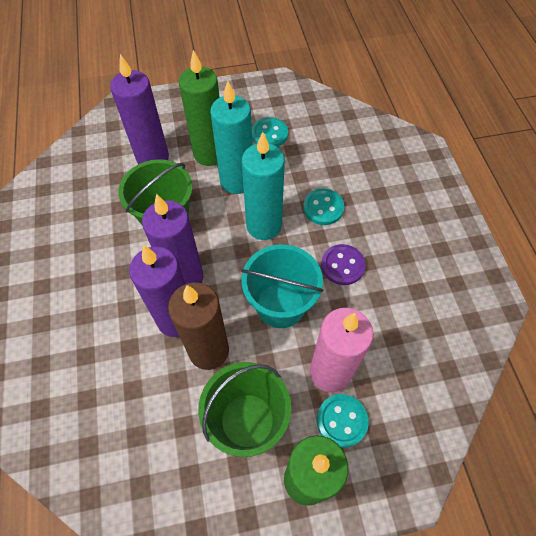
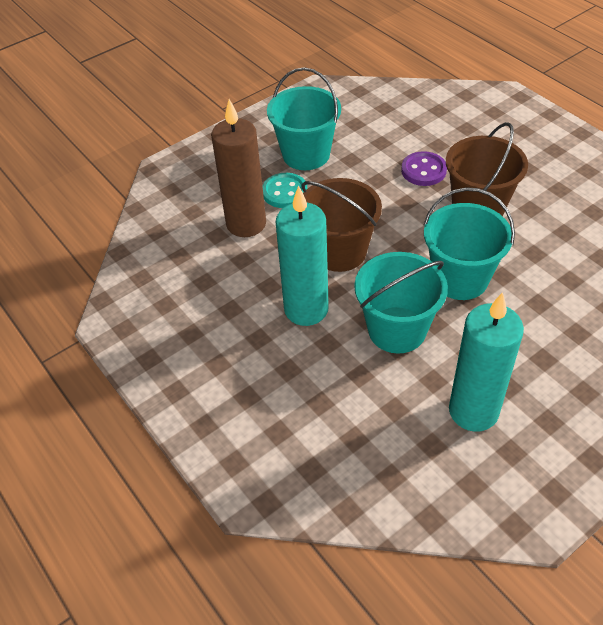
brown bucket: 0 -> 2
green bucket: 2 -> 0
green candle: 2 -> 0
pink candle: 1 -> 0
purple candle: 3 -> 0
turquoise bucket: 1 -> 3
turquoise button: 3 -> 1

